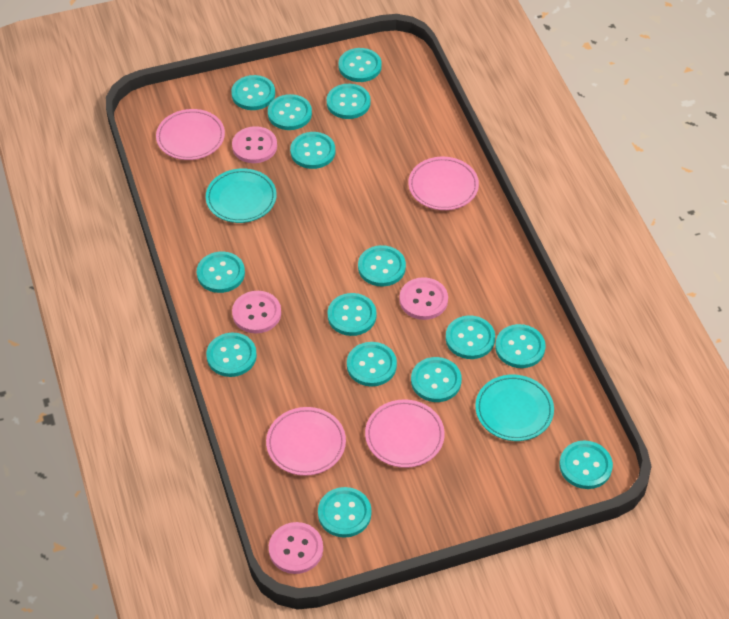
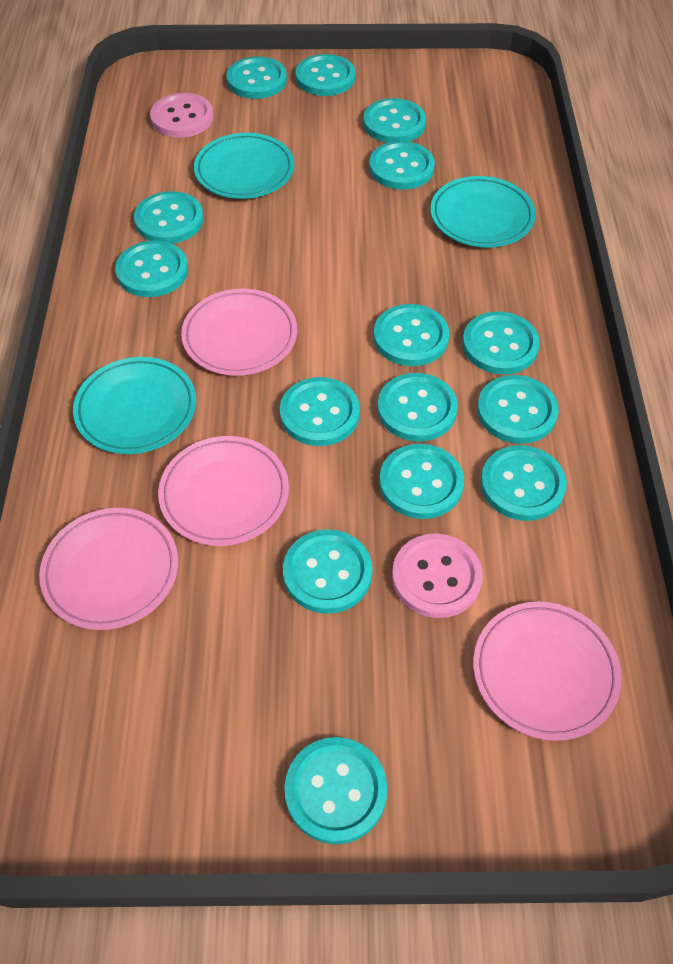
pink button: 4 -> 2
turquoise plate: 2 -> 3

